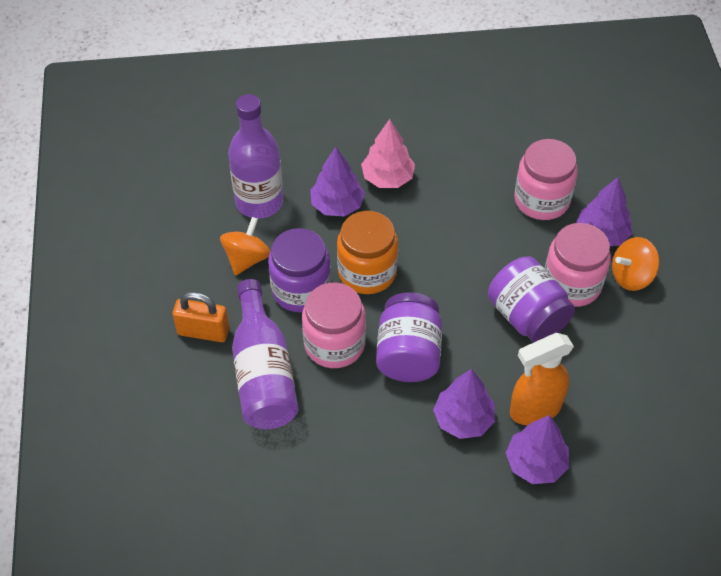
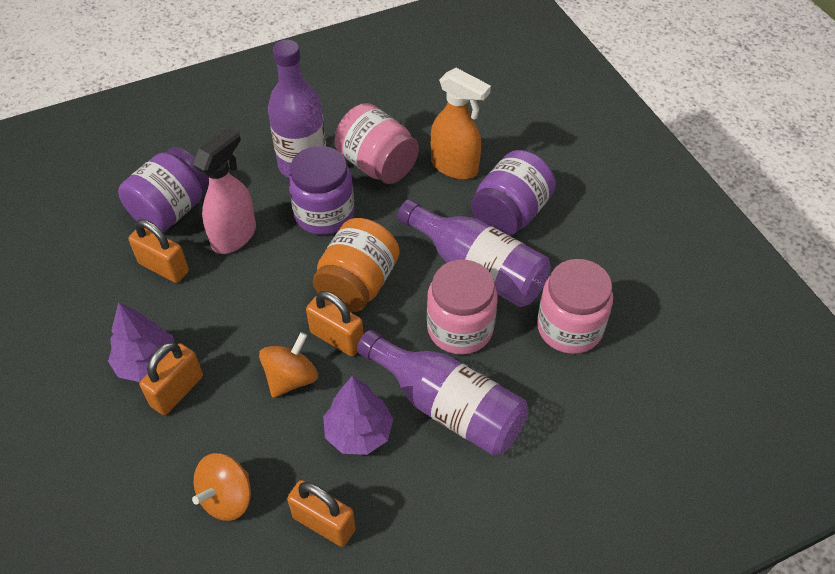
orange padlock: 1 -> 4
pink spray bottle: 0 -> 1
pink tree: 1 -> 0
purple bottle: 2 -> 3
purple tree: 4 -> 2

